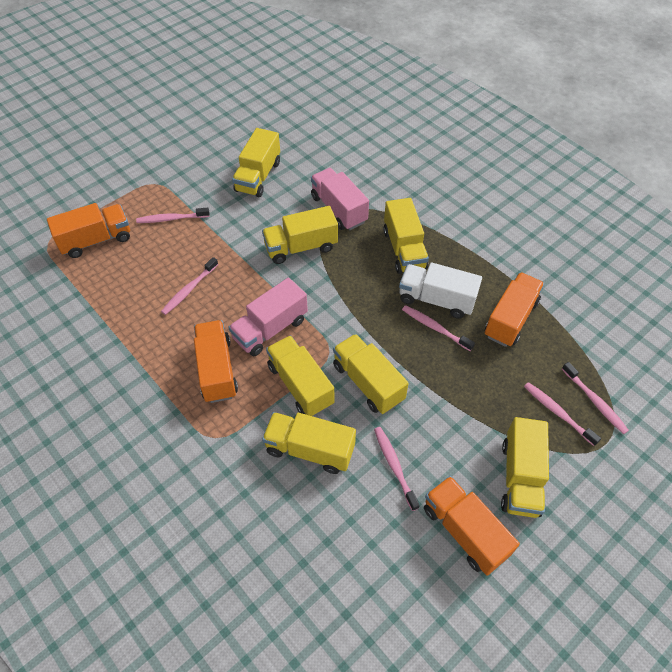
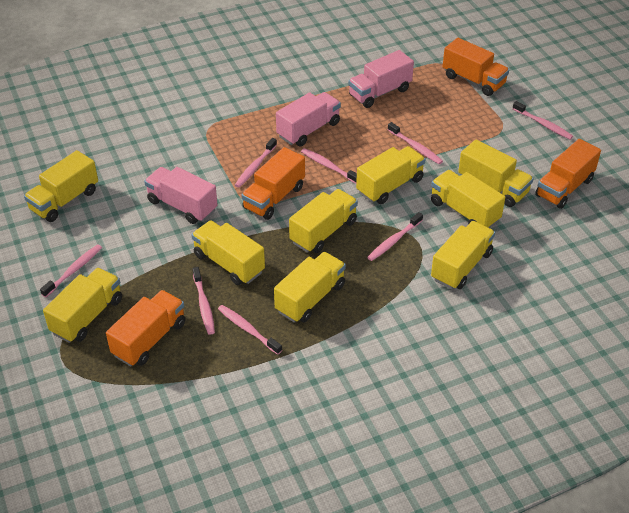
pink toothbrush: 6 -> 8
pink truck: 2 -> 3
white truck: 1 -> 0
yellow truck: 7 -> 9

